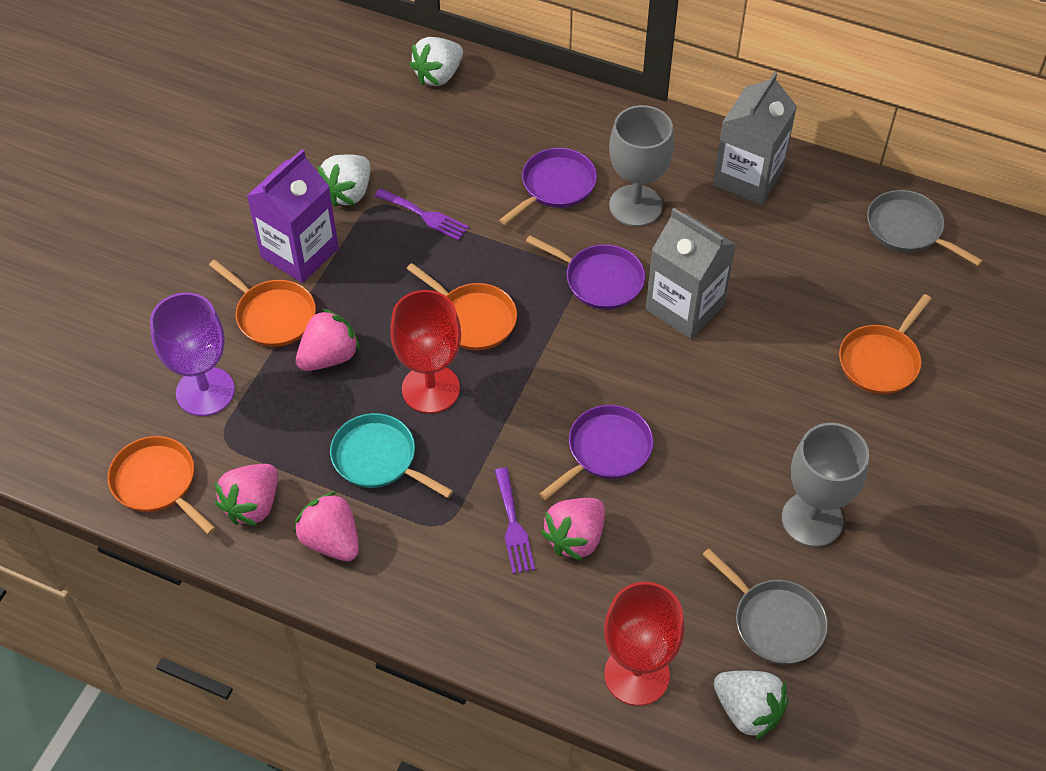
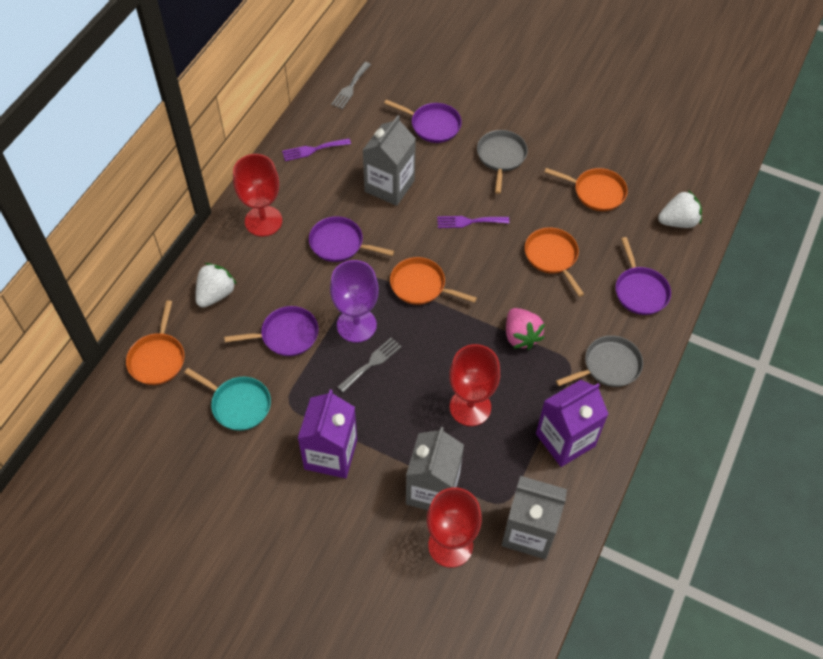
grey carton: 2 -> 3
grey fork: 0 -> 2
grey goblet: 2 -> 0
pink strawberry: 4 -> 1
purple carton: 1 -> 2
purple pan: 3 -> 4
red goblet: 2 -> 3
white strawberry: 3 -> 2

